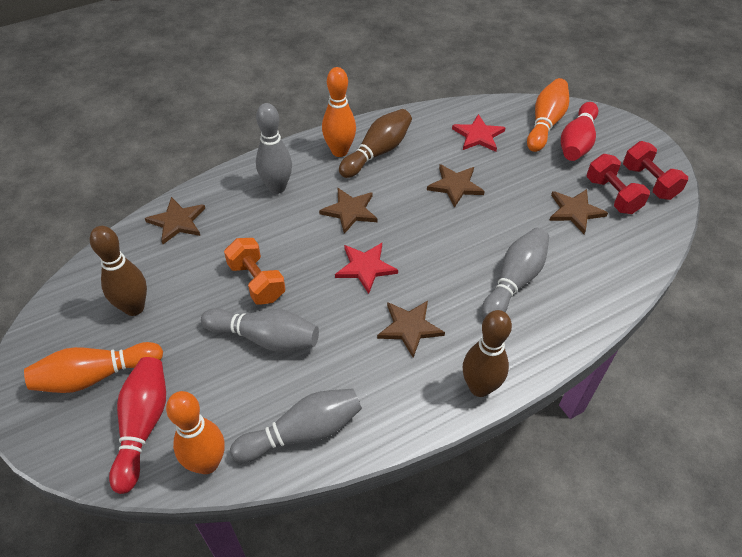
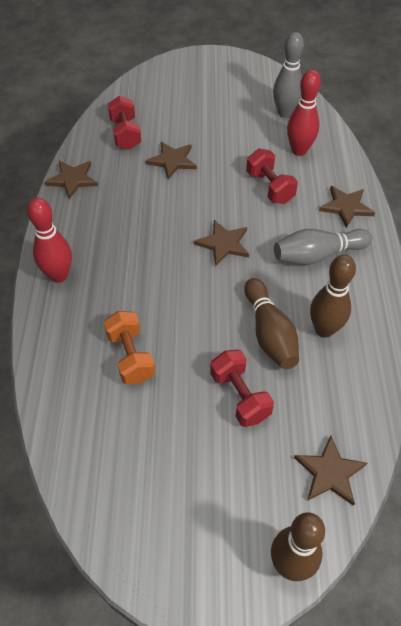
grey bowling pin: 4 -> 2
orange bowling pin: 4 -> 0
red dumbbell: 2 -> 3
red star: 2 -> 0

